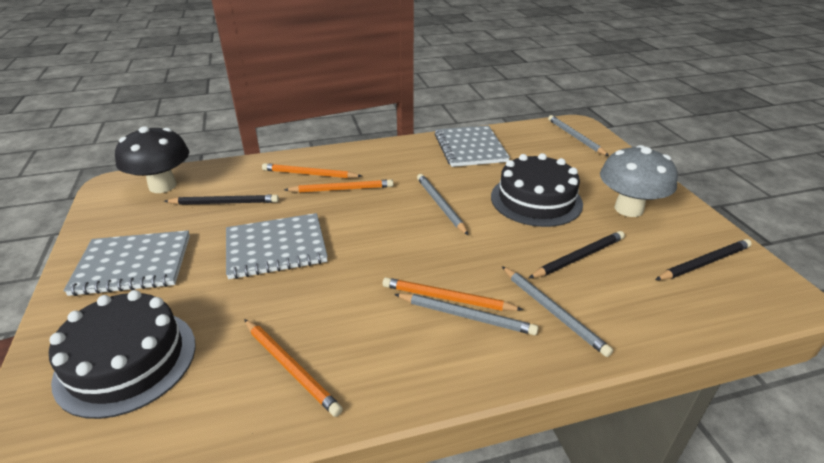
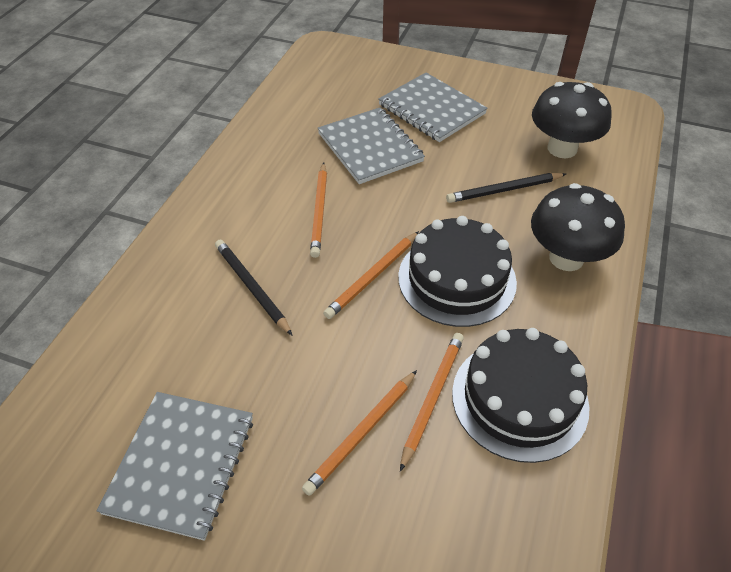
black mushroom: 1 -> 2
black pencil: 3 -> 2
grey mushroom: 1 -> 0
grey pencil: 4 -> 0

